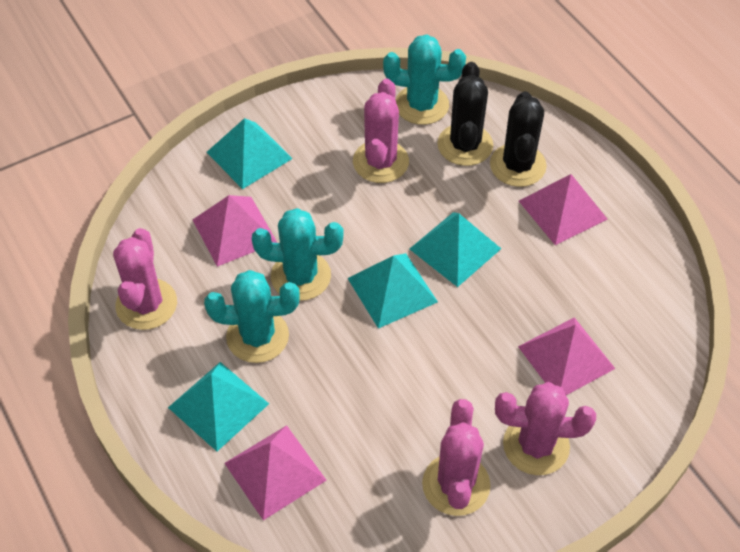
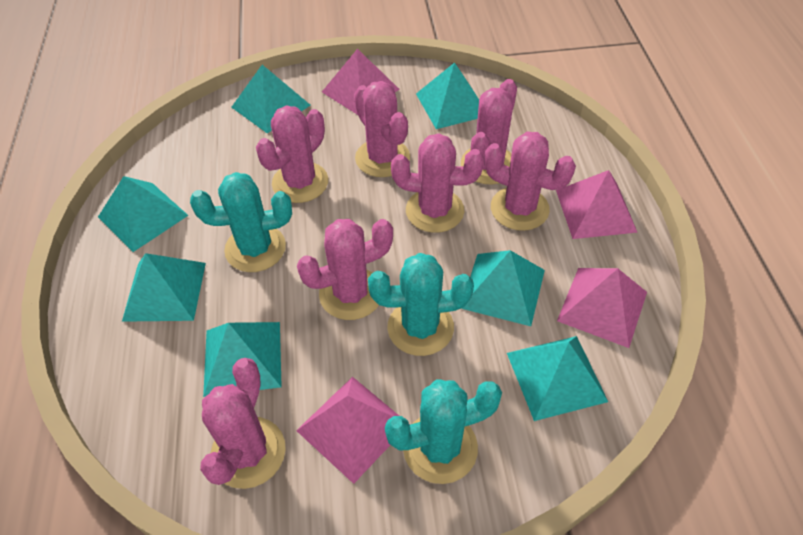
black cactus: 2 -> 0
pink cactus: 4 -> 7
turquoise pyramid: 4 -> 7

